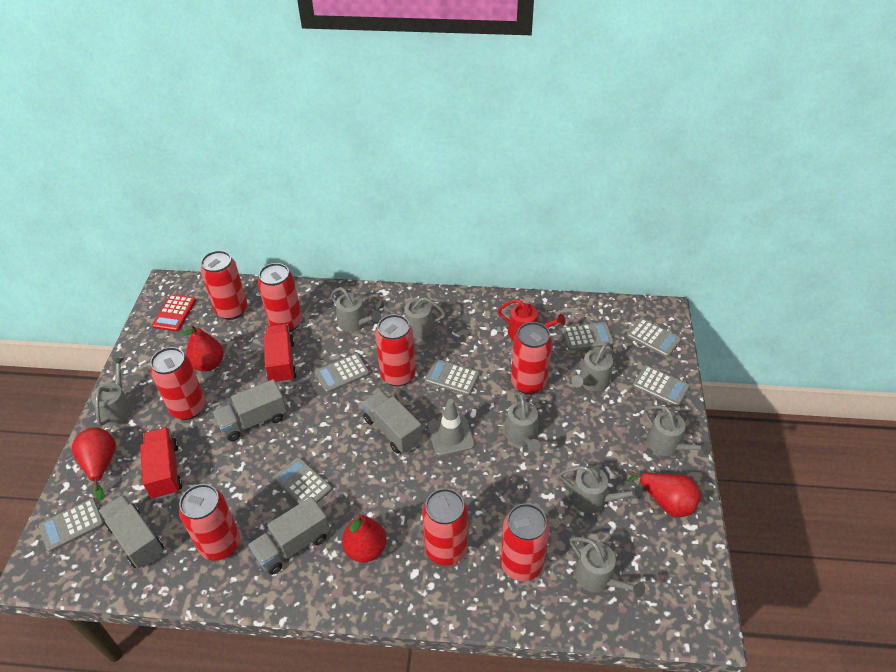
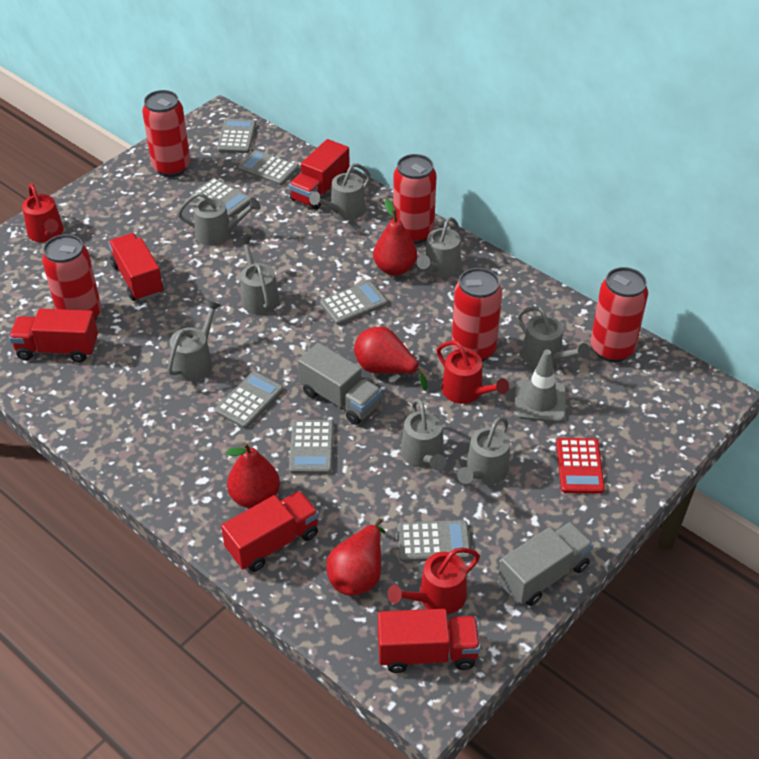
grey truck: 4 -> 2
red can: 8 -> 5
red truck: 2 -> 5
red watering can: 1 -> 3

